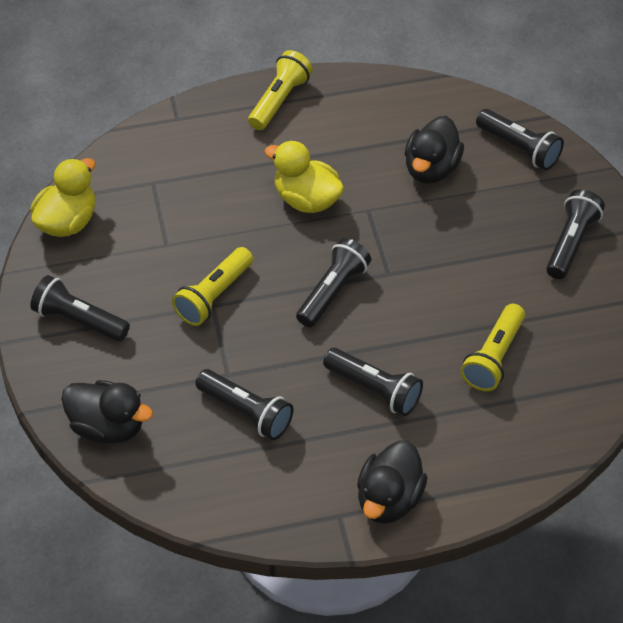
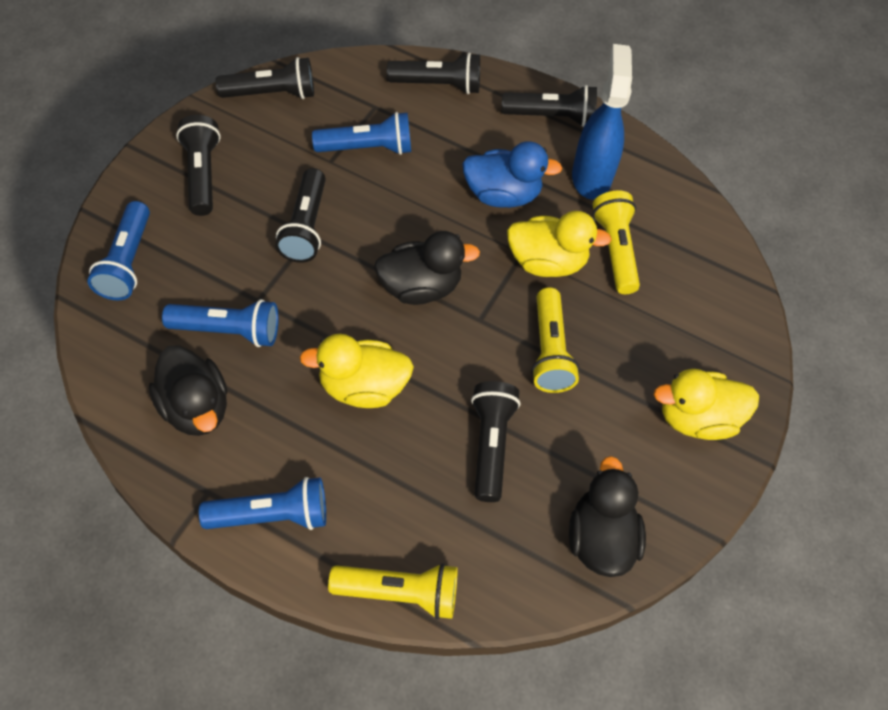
blue duck: 0 -> 1
blue flashlight: 0 -> 4
blue spray bottle: 0 -> 1
yellow duck: 2 -> 3

